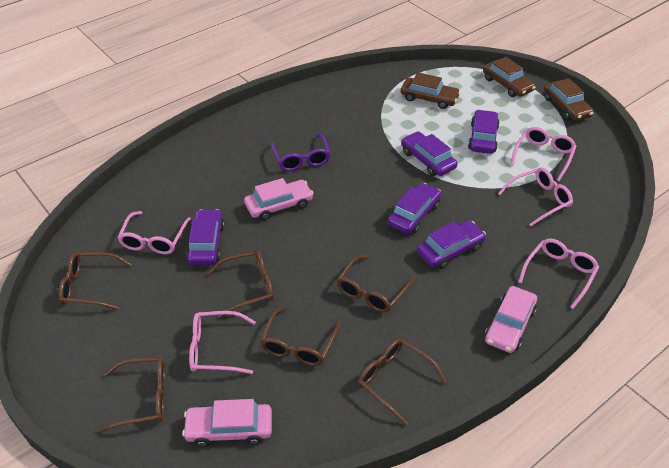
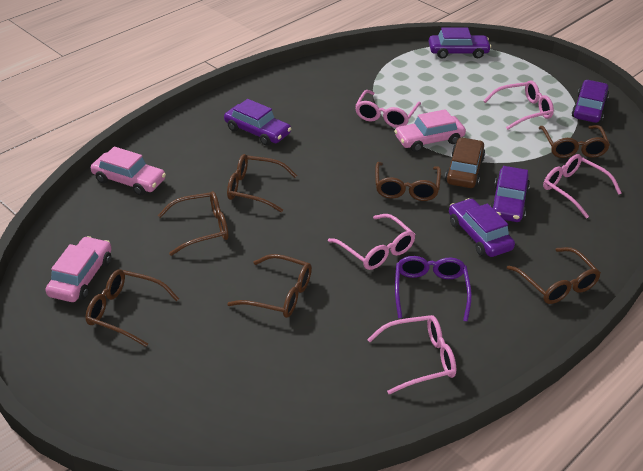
brown car: 3 -> 1
brown glasses: 6 -> 7

